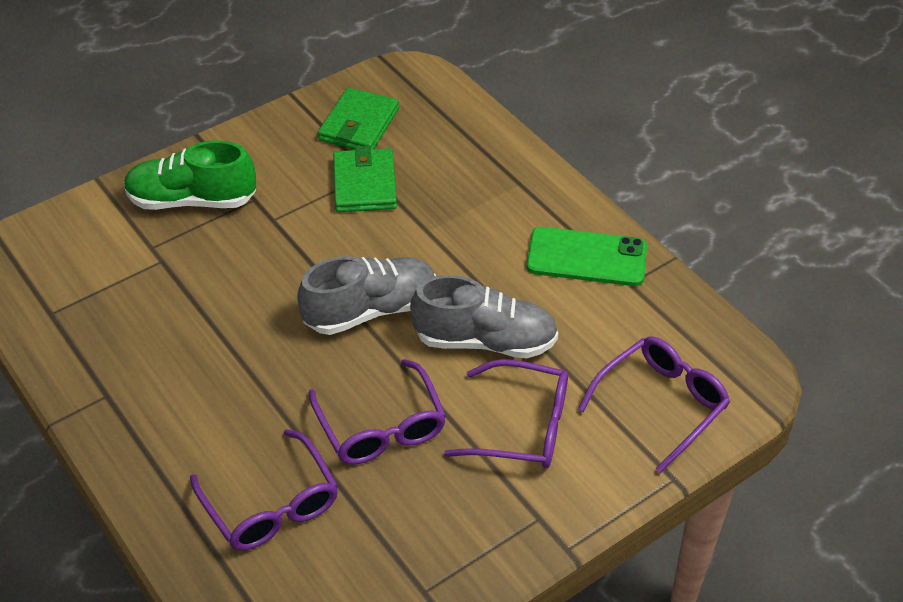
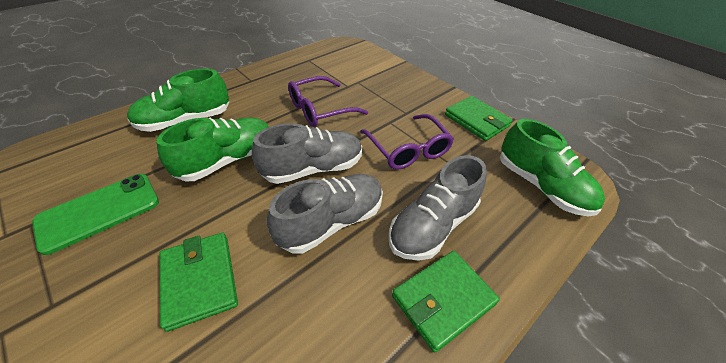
green shoe: 1 -> 3
green wallet: 2 -> 3
grey shoe: 2 -> 3
purple glasses: 4 -> 2

